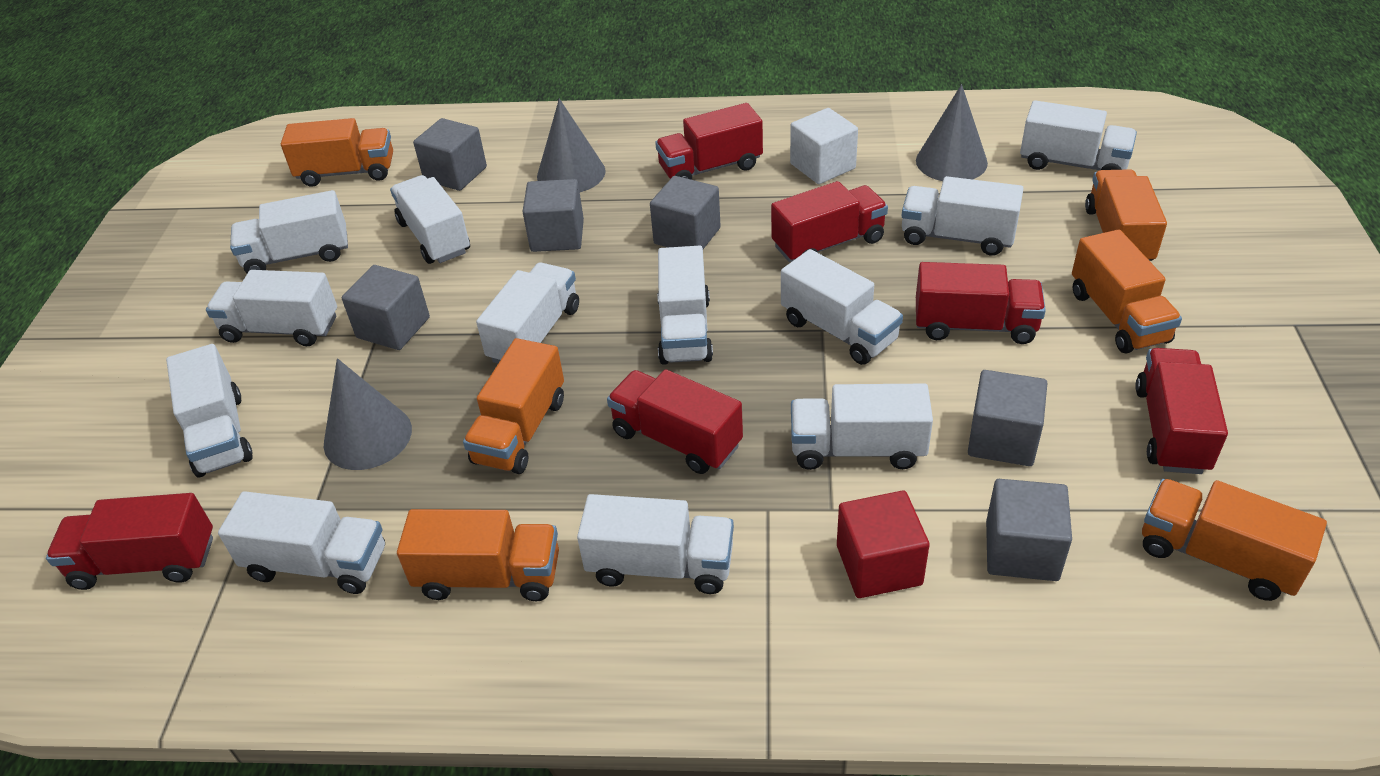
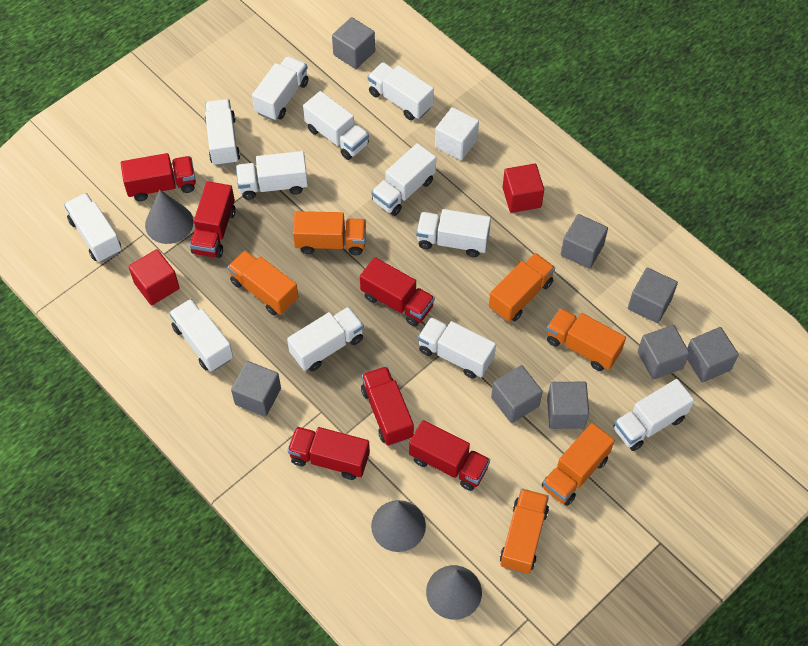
grey cube: 6 -> 8
red cube: 1 -> 2

